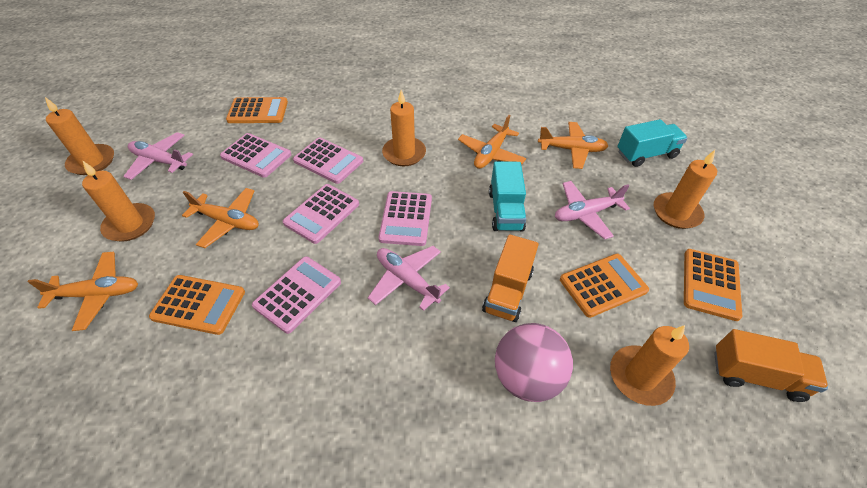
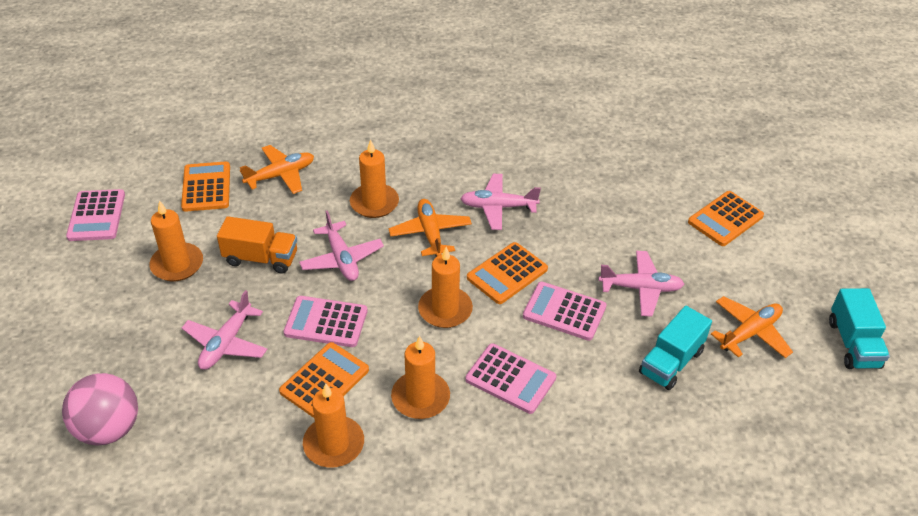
orange plane: 4 -> 3
orange truck: 2 -> 1
pink calculator: 5 -> 4
pink plane: 3 -> 4

